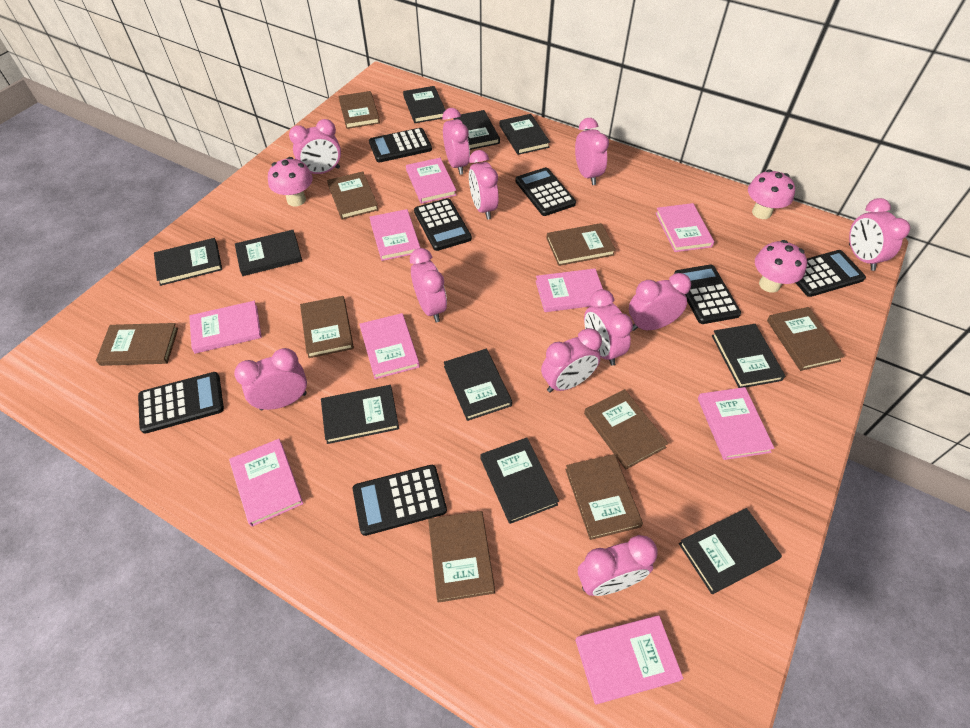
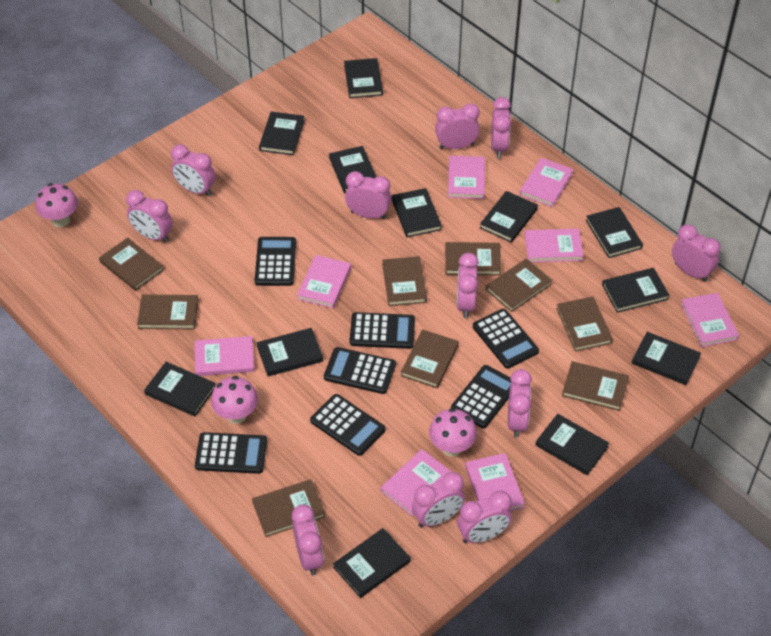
black book: 10 -> 12
pink book: 9 -> 8

